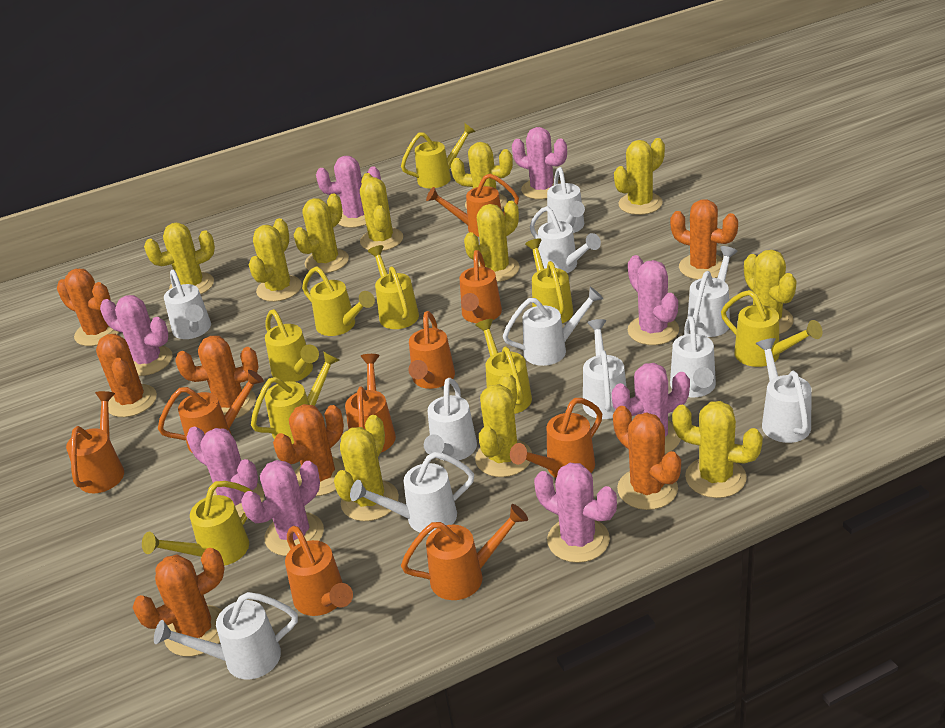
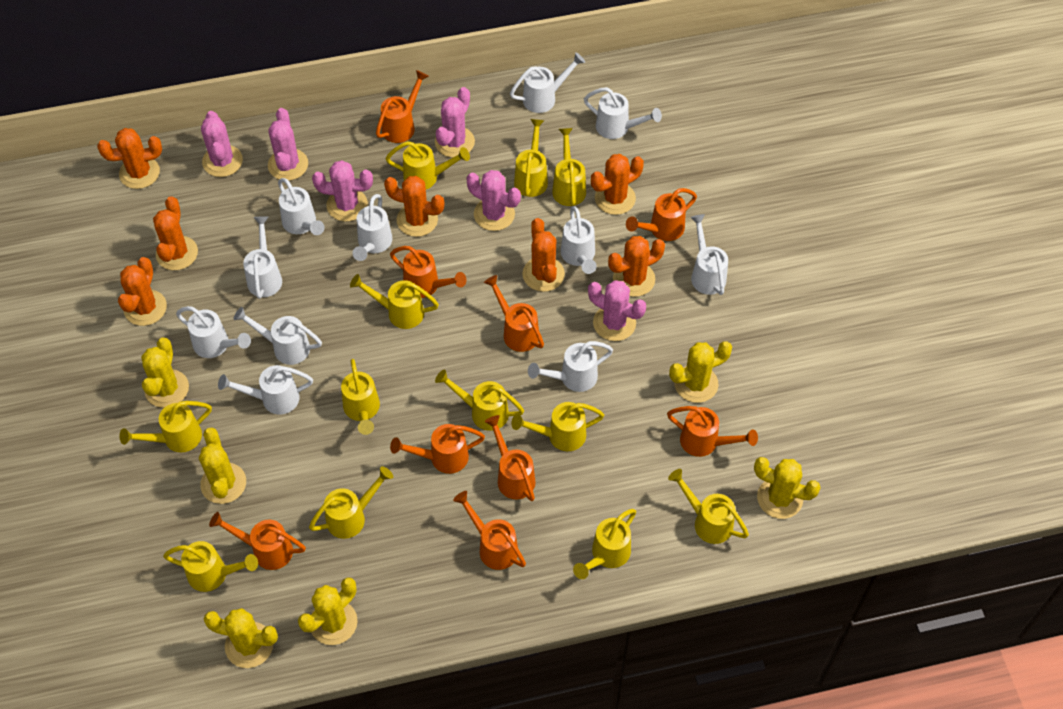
pink cactus: 8 -> 6
yellow cactus: 11 -> 6
yellow watering can: 9 -> 12

